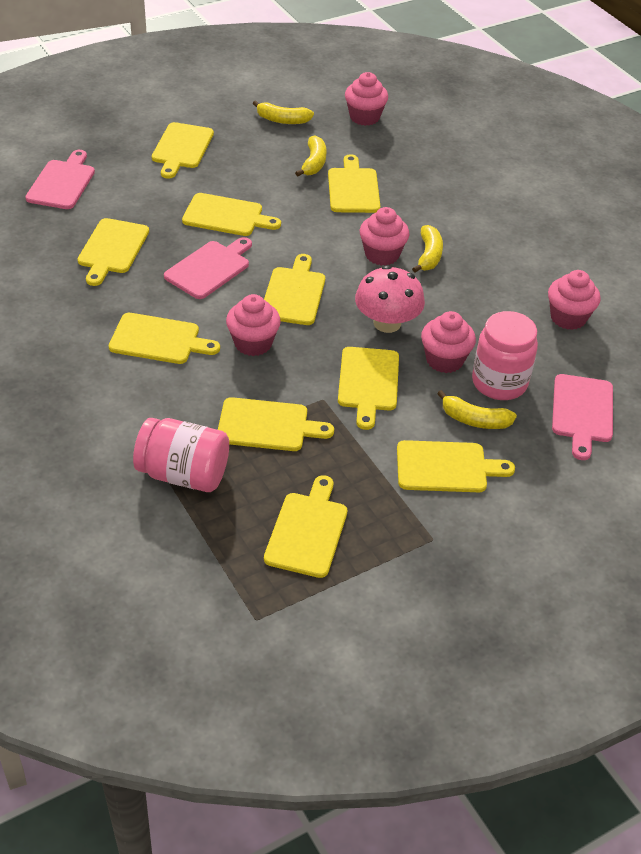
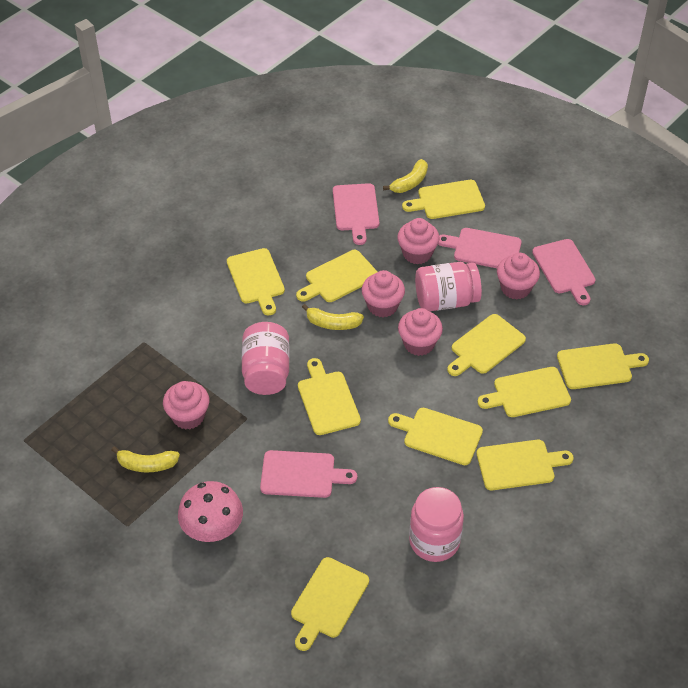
pink cutting board: 3 -> 4
pink jar: 2 -> 3
yellow banana: 4 -> 3

